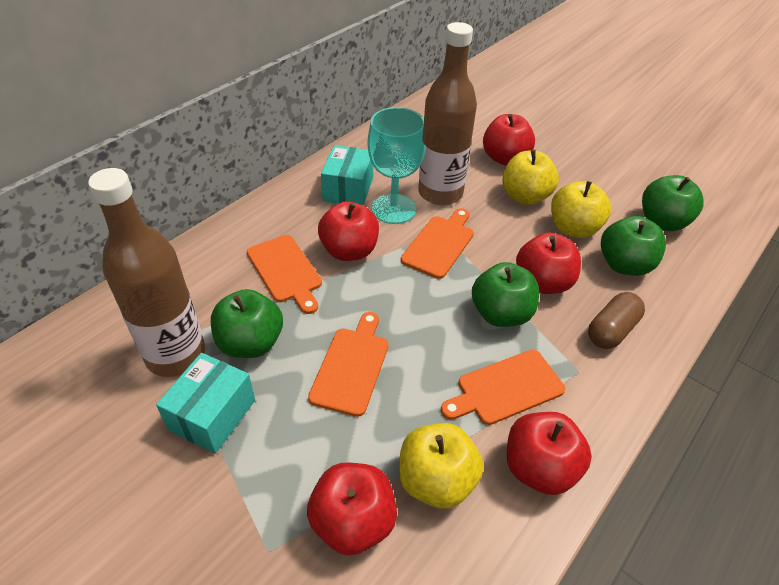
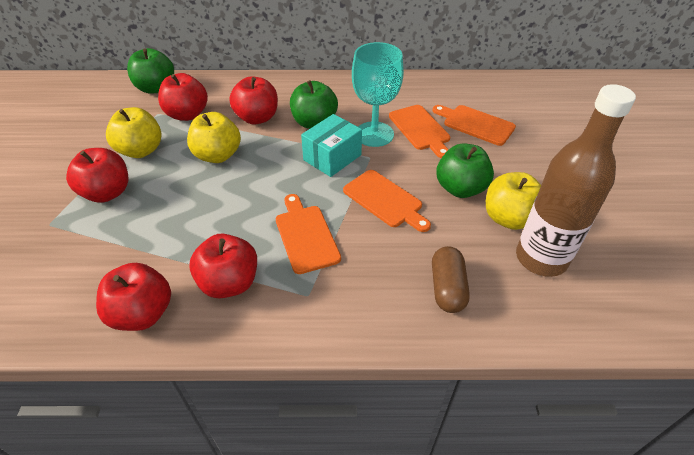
brown bottle: 2 -> 1
green apple: 4 -> 3
turquoise box: 2 -> 1

